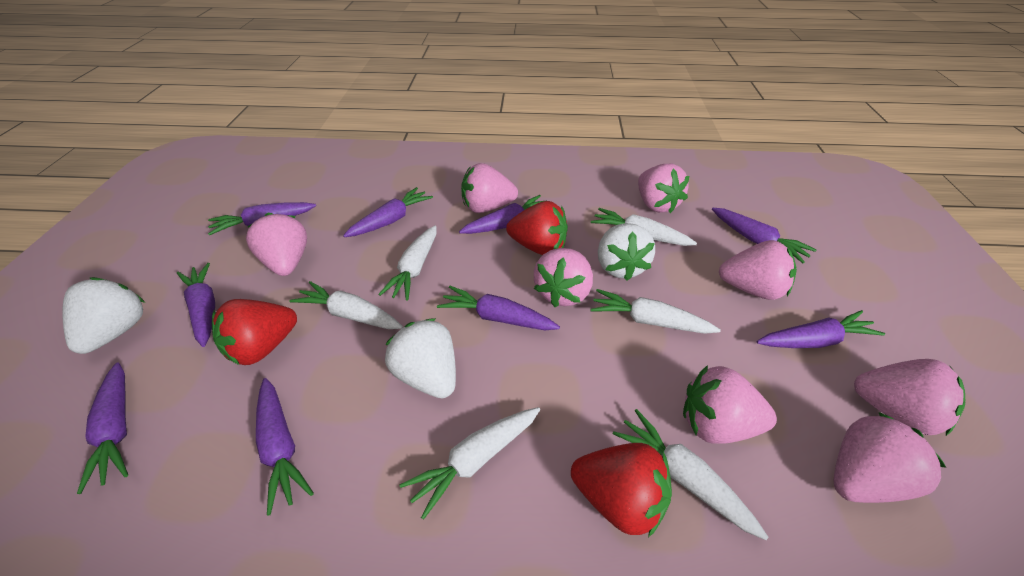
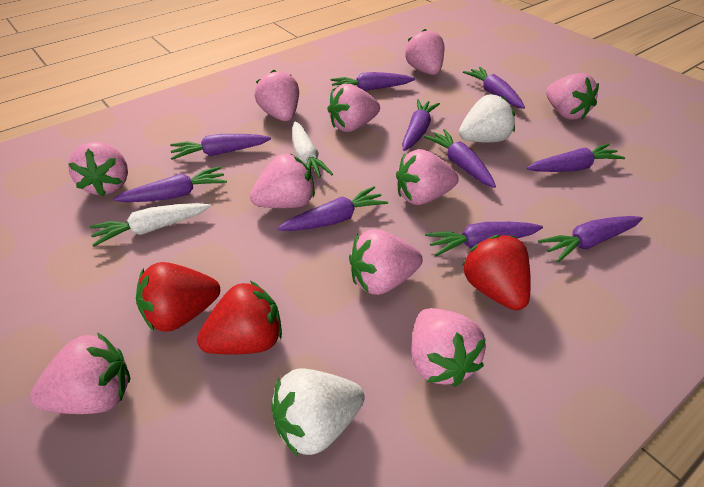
pink strawberry: 8 -> 10
purple carrot: 9 -> 10
white carrot: 6 -> 2
white strawberry: 3 -> 2

